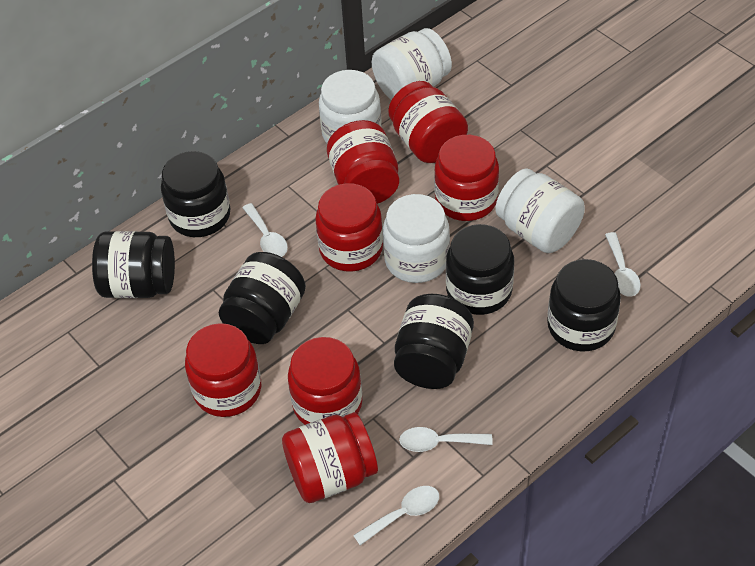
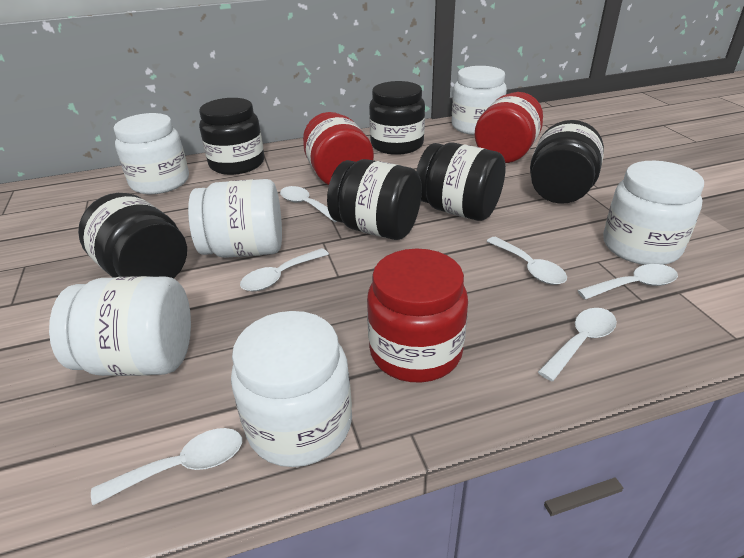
red jar: 7 -> 3
white jar: 4 -> 6
white spoon: 4 -> 6

